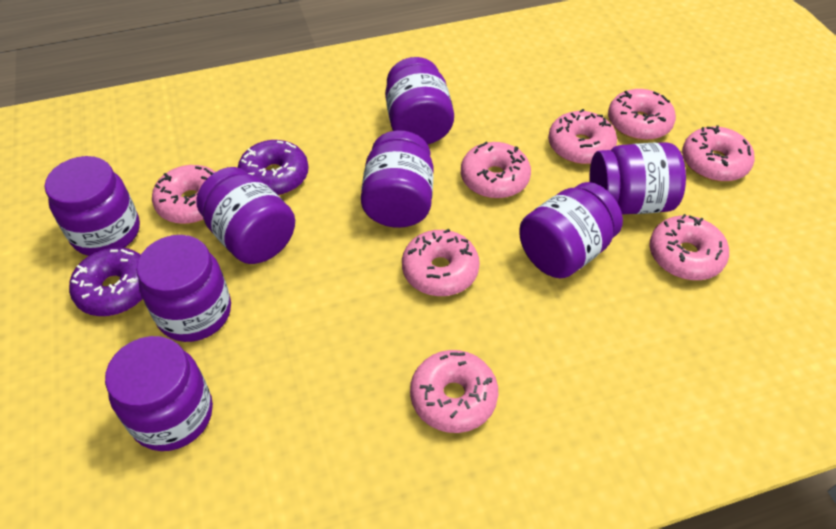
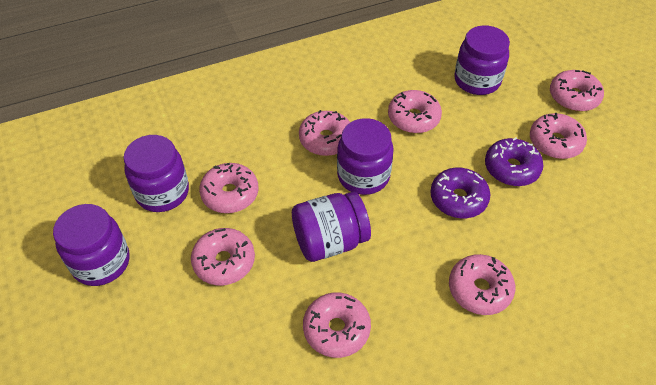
purple jar: 8 -> 5

